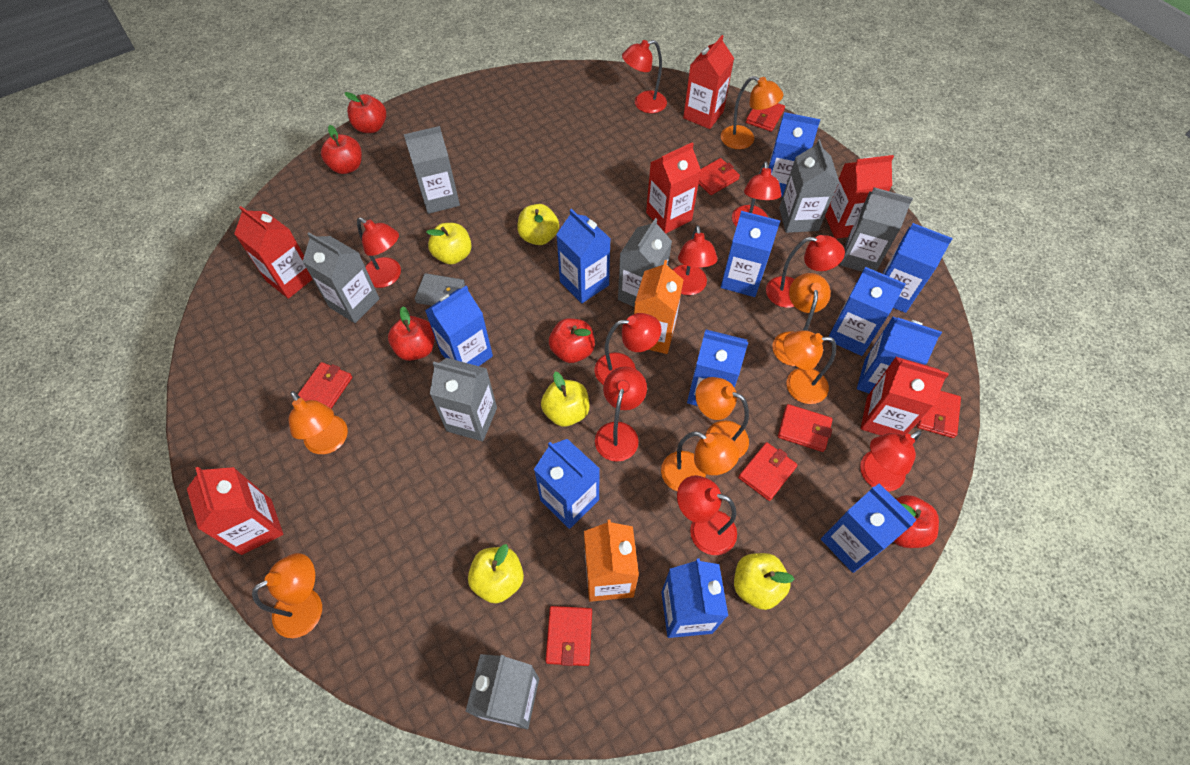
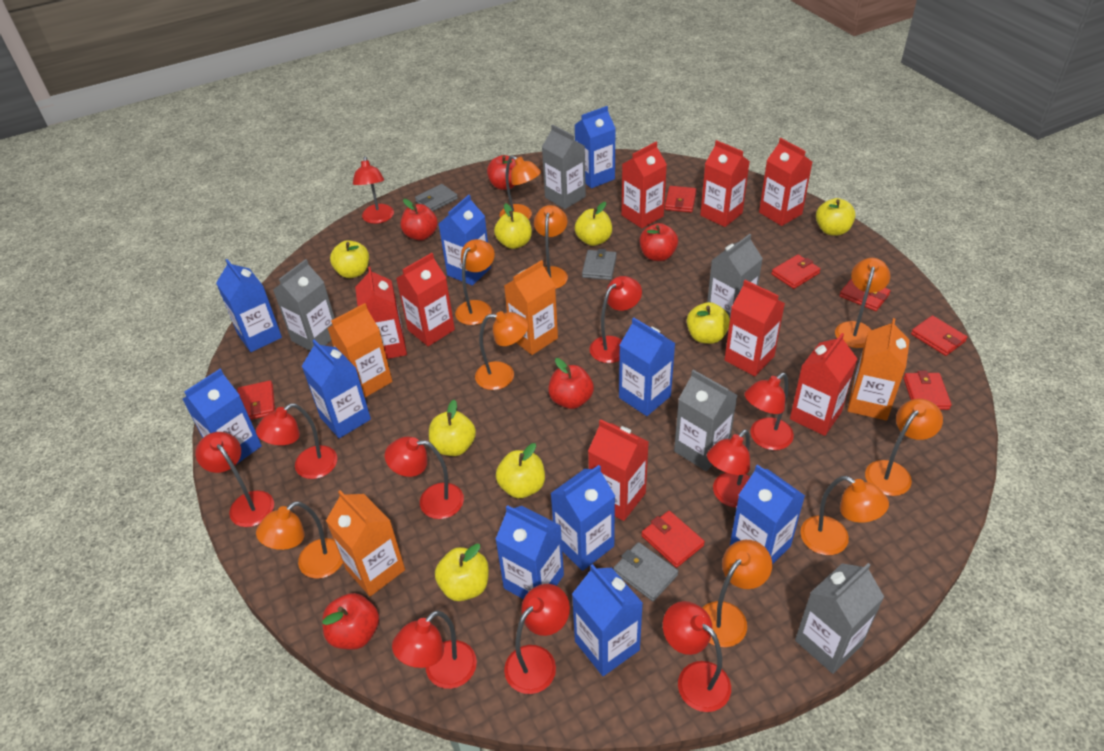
blue carton: 11 -> 10
grey carton: 7 -> 5
grey wallet: 1 -> 3
orange carton: 2 -> 4
orange lamp: 7 -> 9
red carton: 6 -> 8
red lamp: 9 -> 10
yellow apple: 5 -> 8

